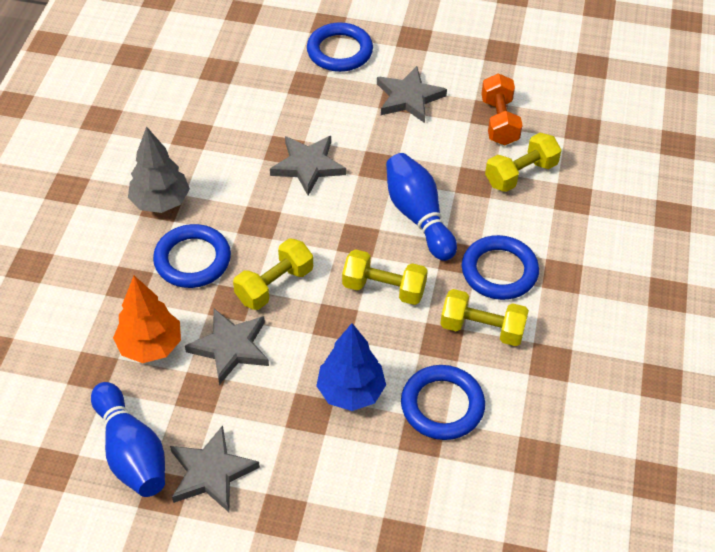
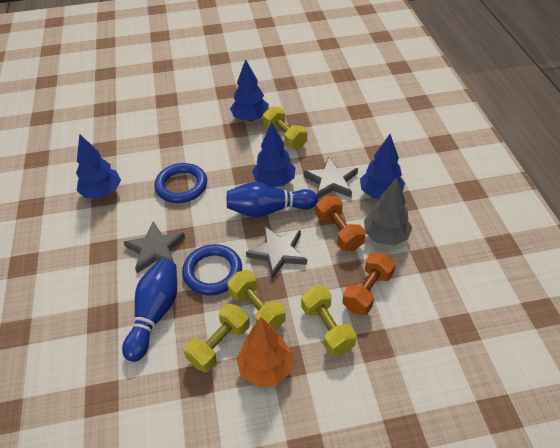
blue ring: 4 -> 2
blue tree: 1 -> 4
grey star: 4 -> 3
orange dumbbell: 1 -> 2

